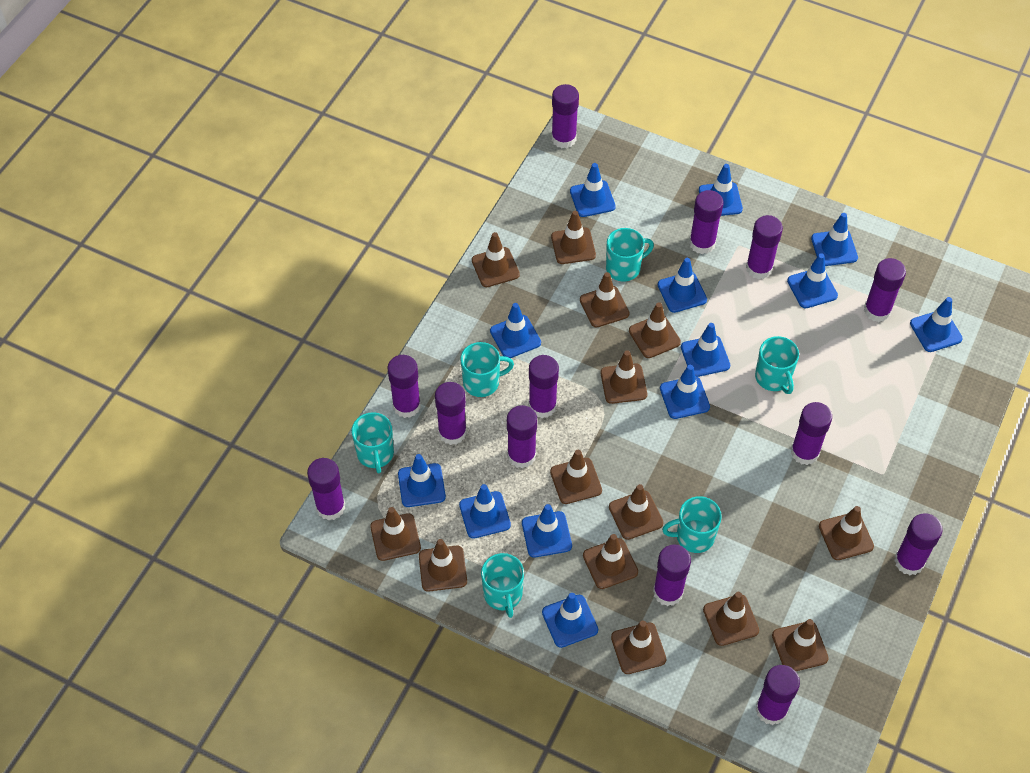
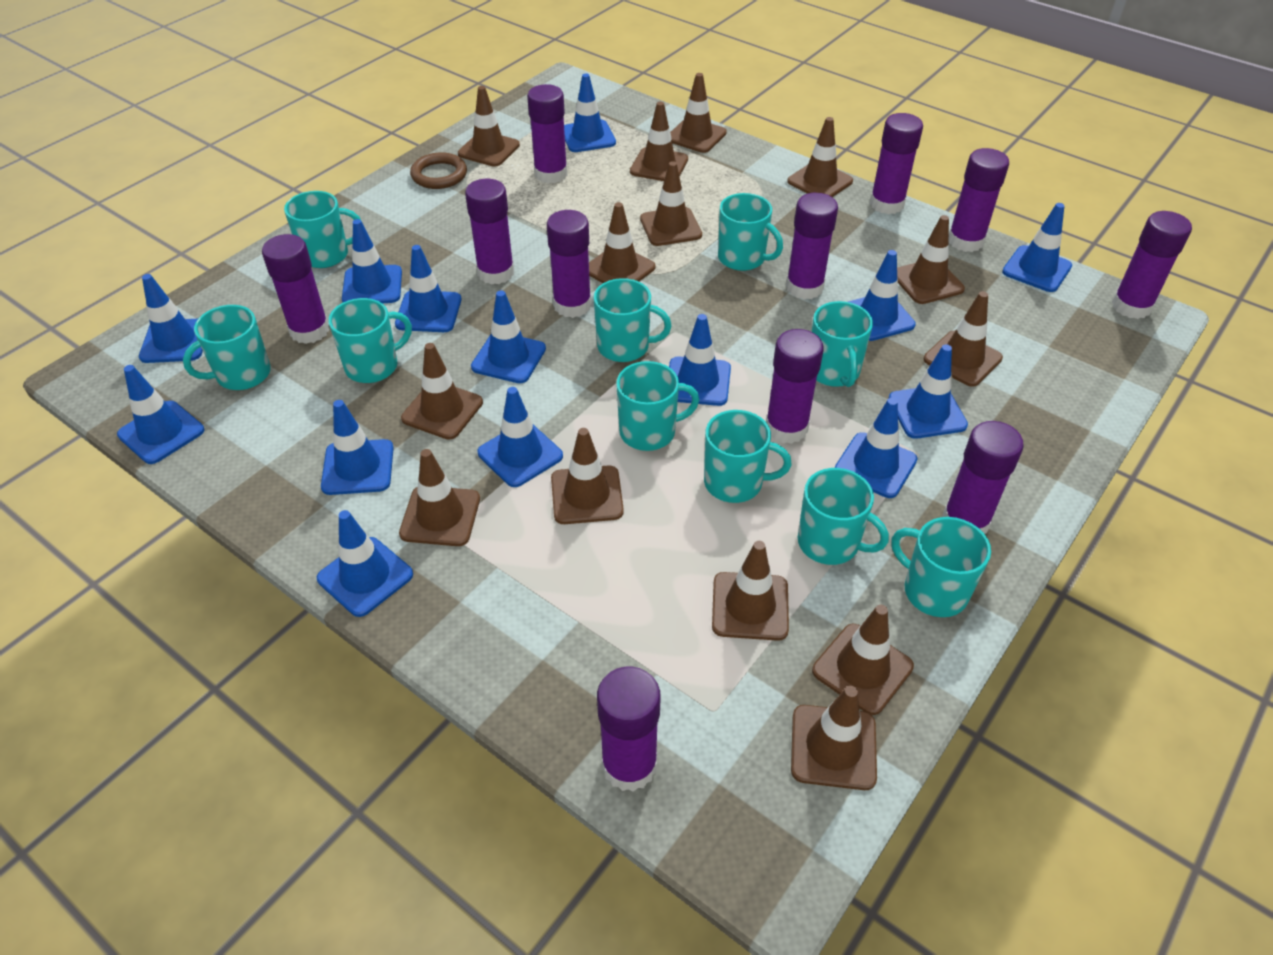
blue traffic cone: 13 -> 14
brown ring: 0 -> 1
purple glue stick: 13 -> 11
turquoise mug: 6 -> 10

